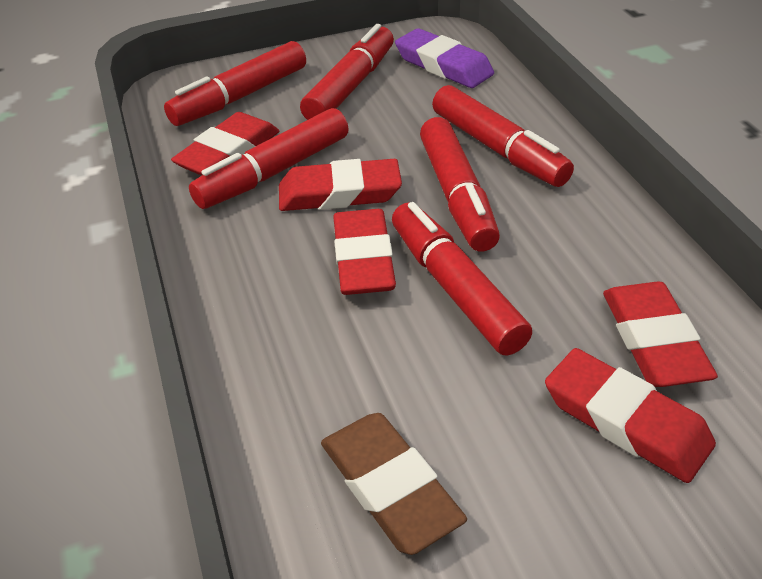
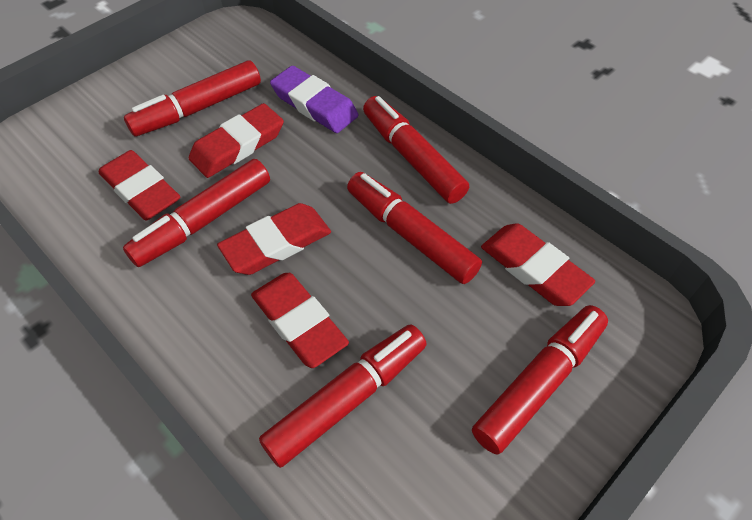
brown eraser: 1 -> 0

